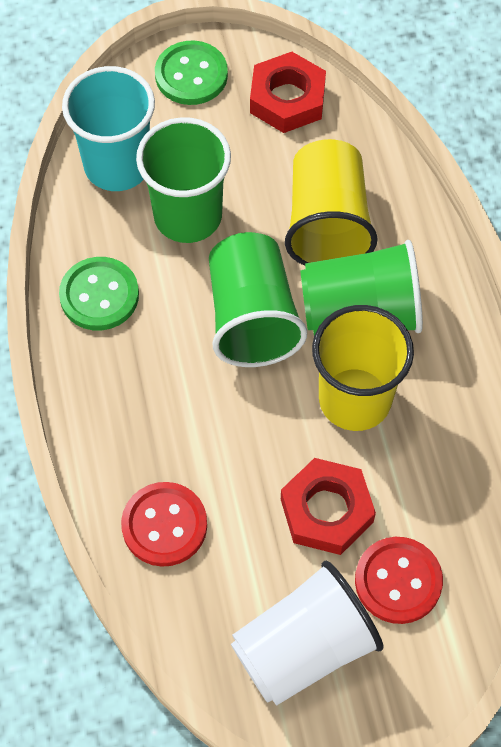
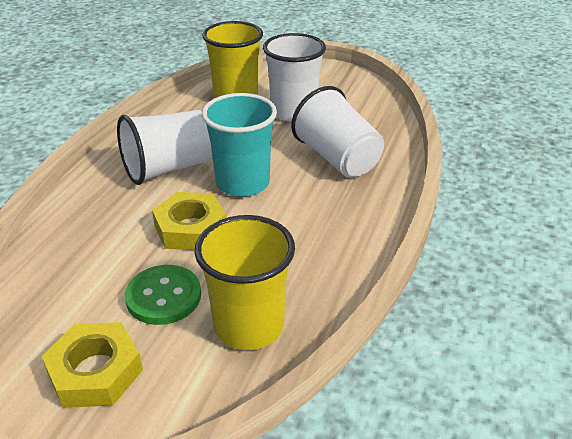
green button: 2 -> 1
green cup: 3 -> 0
red button: 2 -> 0
red nut: 2 -> 0
white cup: 1 -> 3
yellow nut: 0 -> 2

